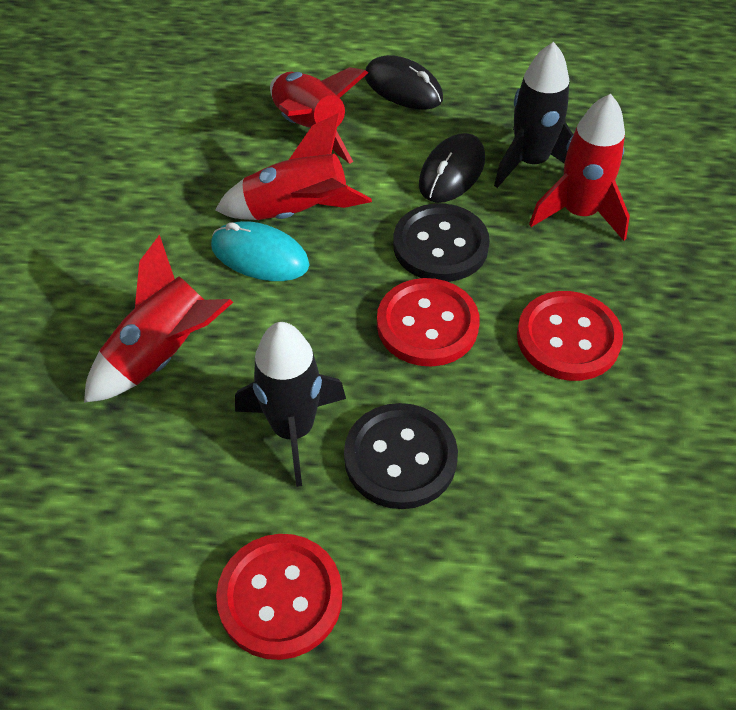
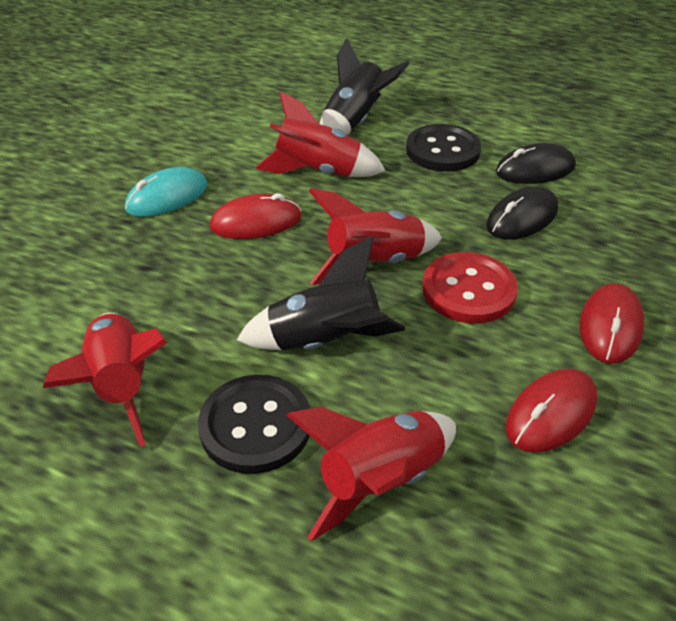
red button: 3 -> 1
red mouse: 0 -> 3

